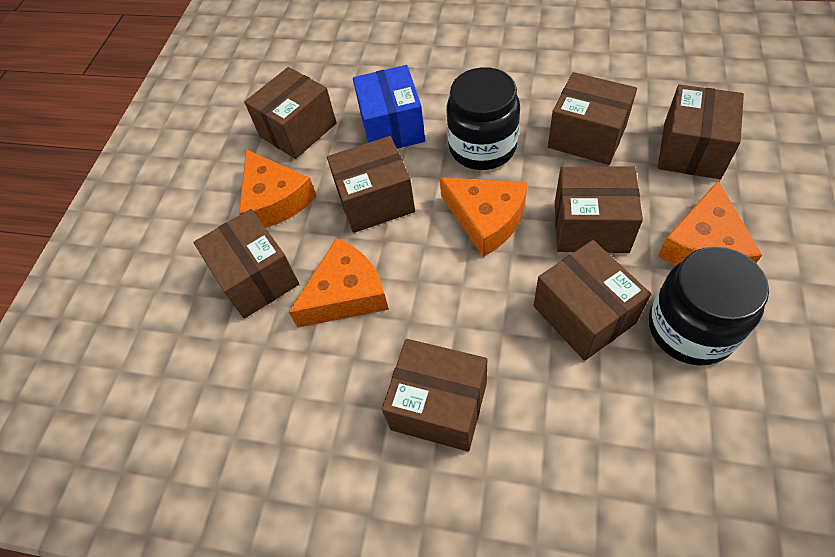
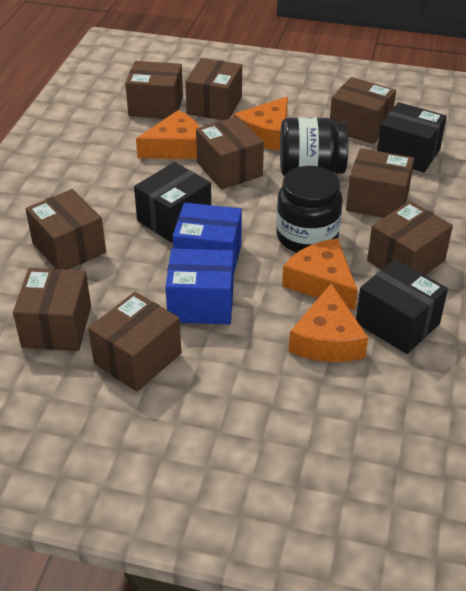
black box: 0 -> 3
blue box: 1 -> 2
brown box: 8 -> 9

